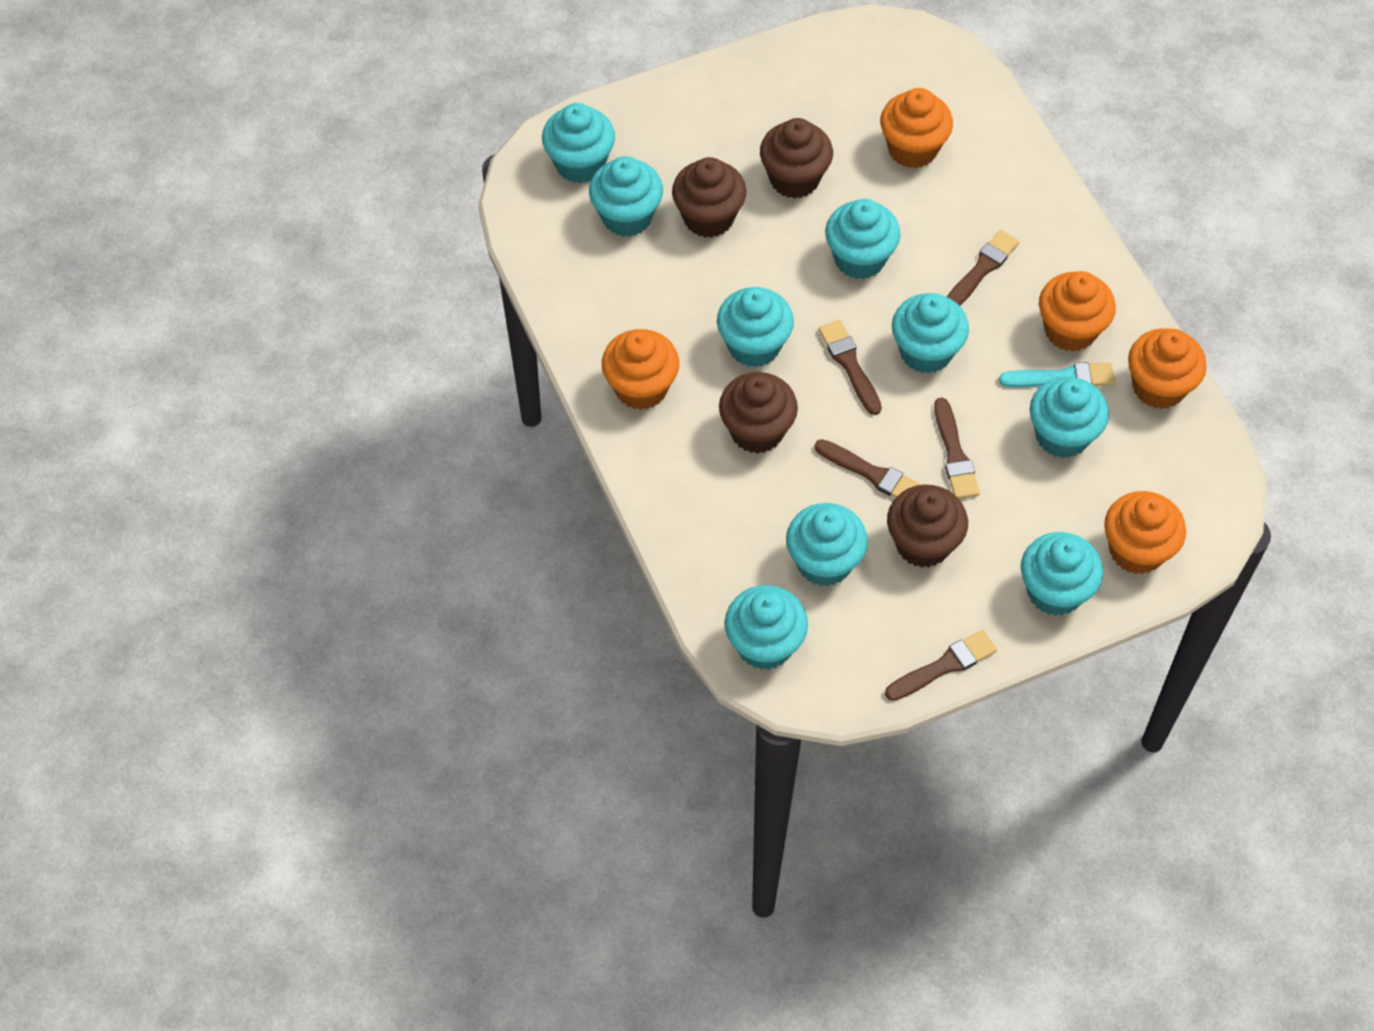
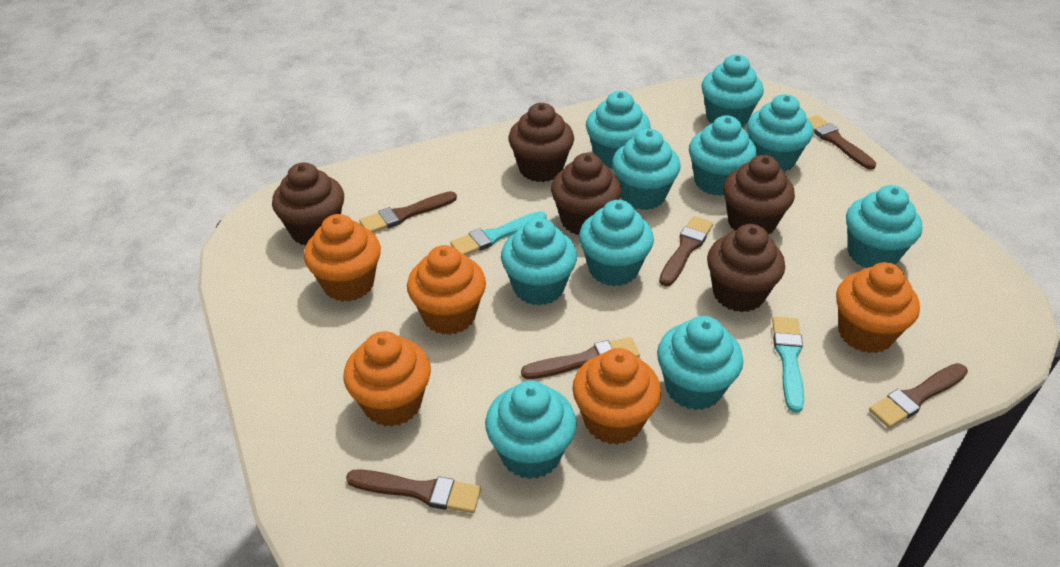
brown brush: 5 -> 6
brown cupcake: 4 -> 5
turquoise brush: 1 -> 2
turquoise cupcake: 9 -> 10

